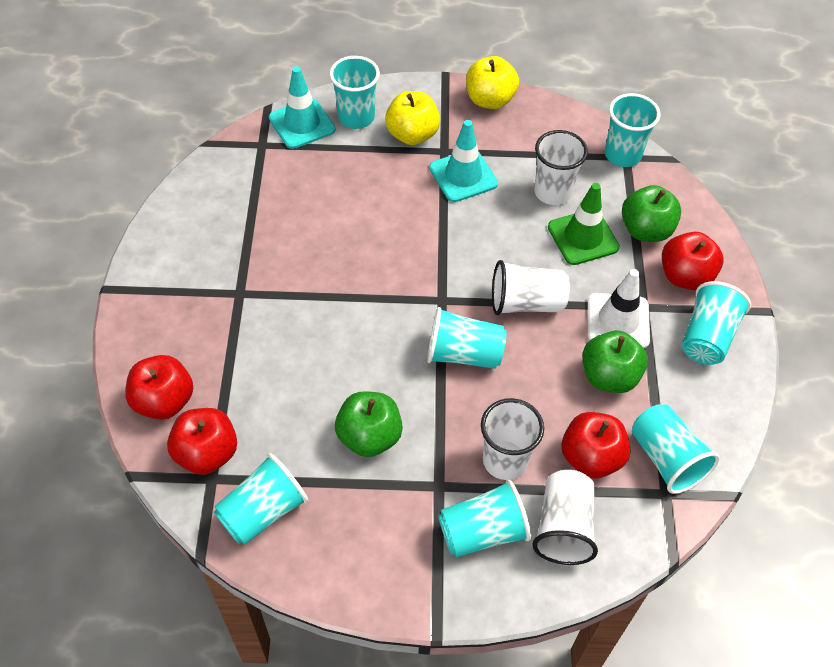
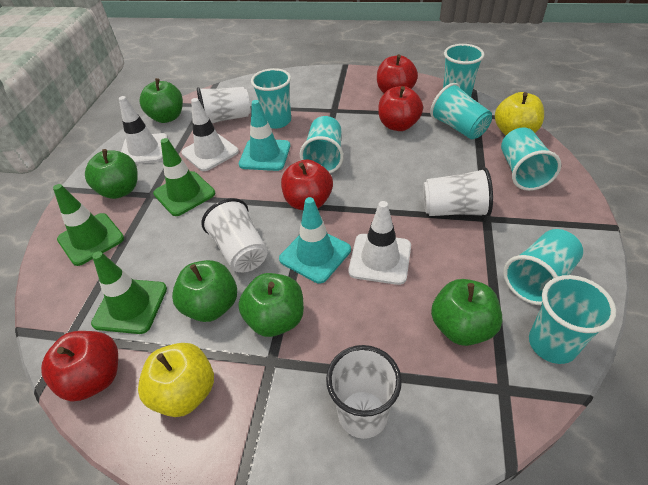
green apple: 3 -> 5
green traffic cone: 1 -> 3
white traffic cone: 1 -> 3

